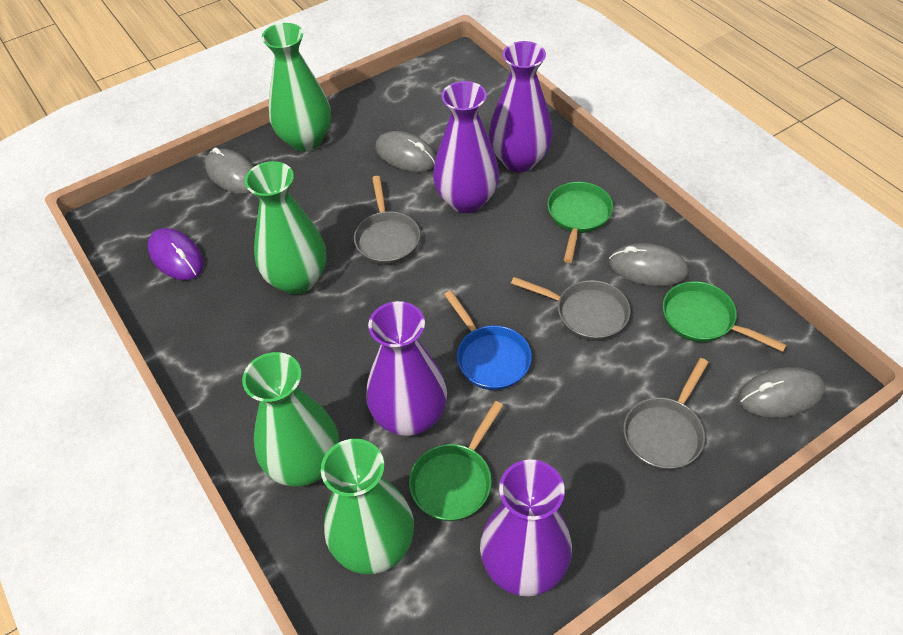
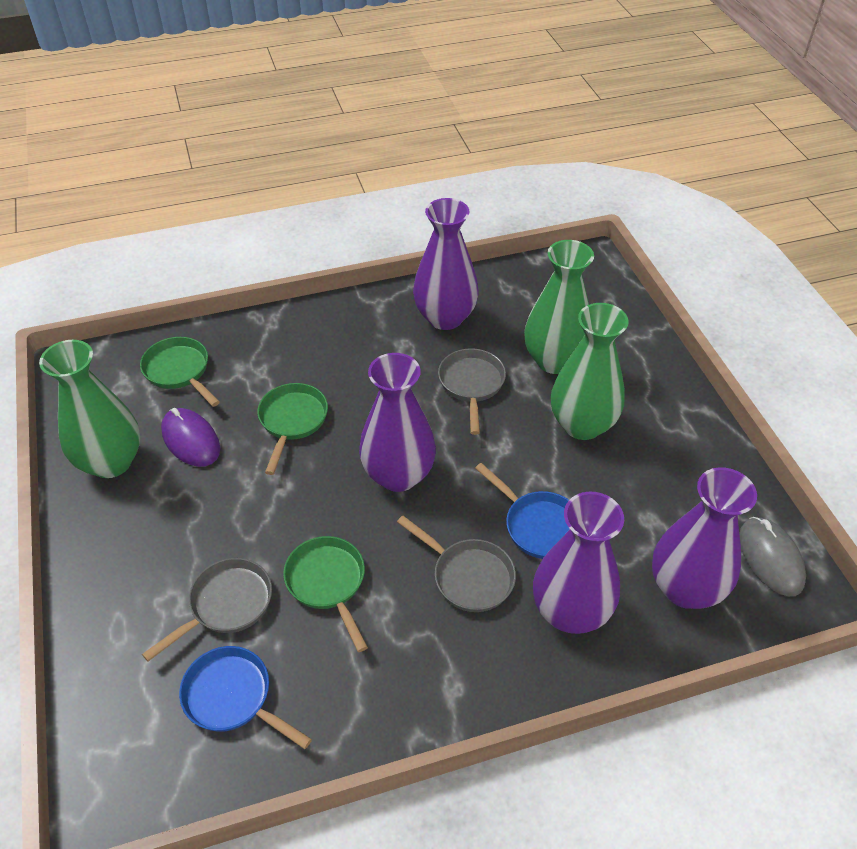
blue pan: 1 -> 2
green vase: 4 -> 3
grey mouse: 4 -> 1

